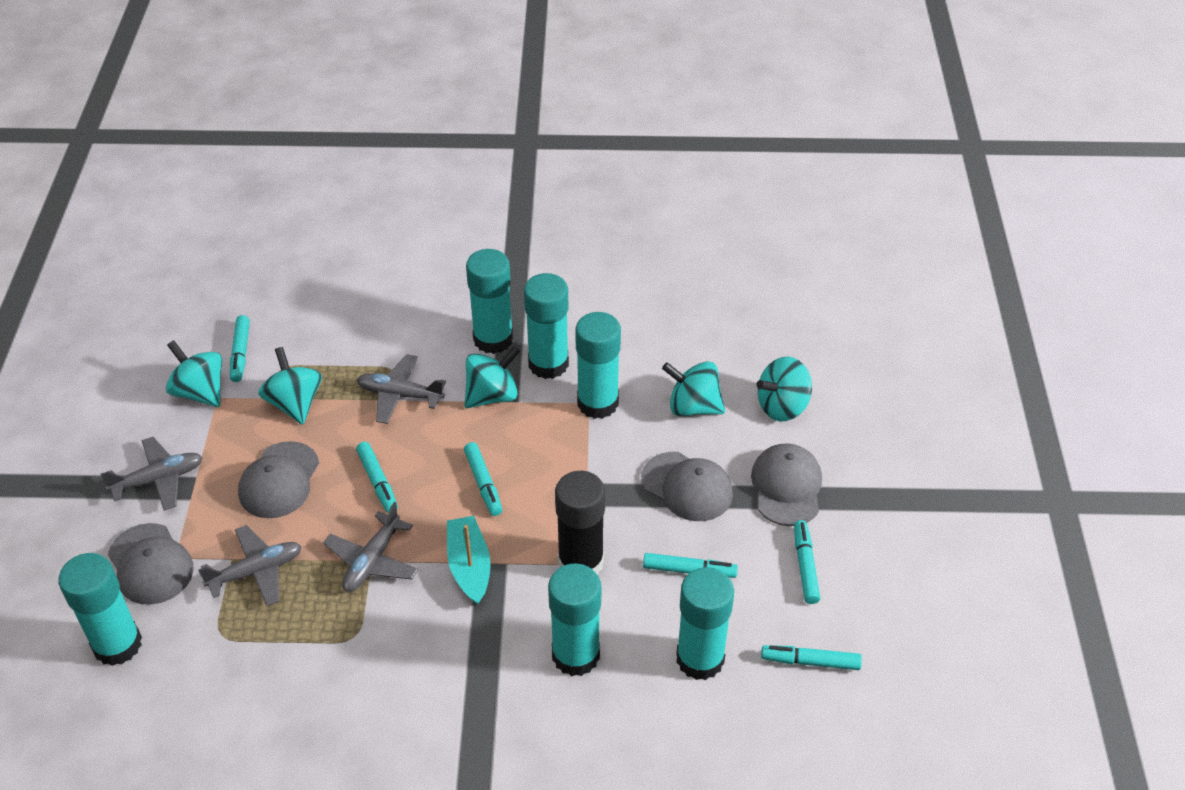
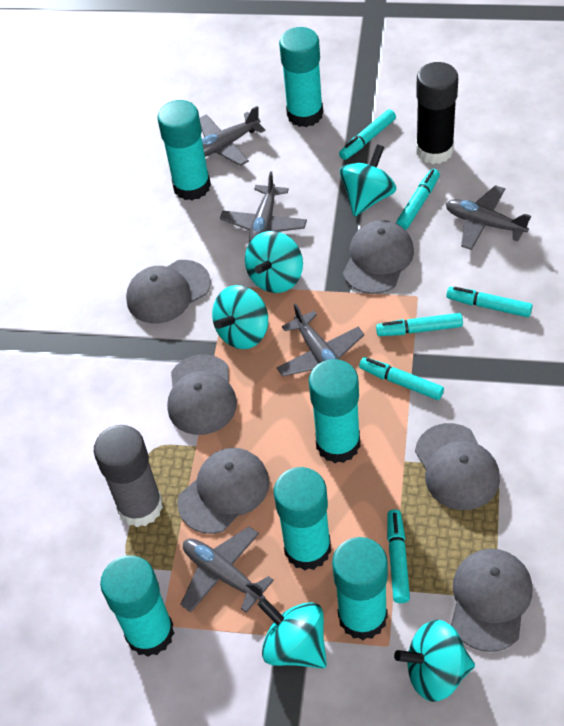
grey cap: 4 -> 6
grey glue stick: 0 -> 1
grey plane: 4 -> 5
turquoise boat: 1 -> 0

